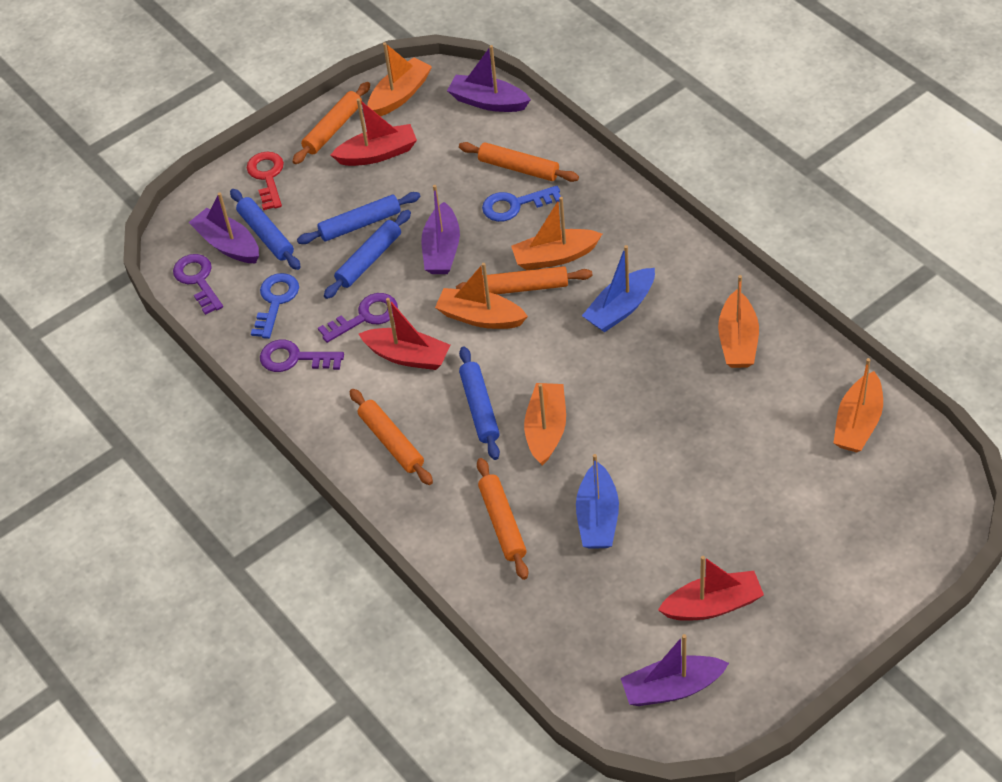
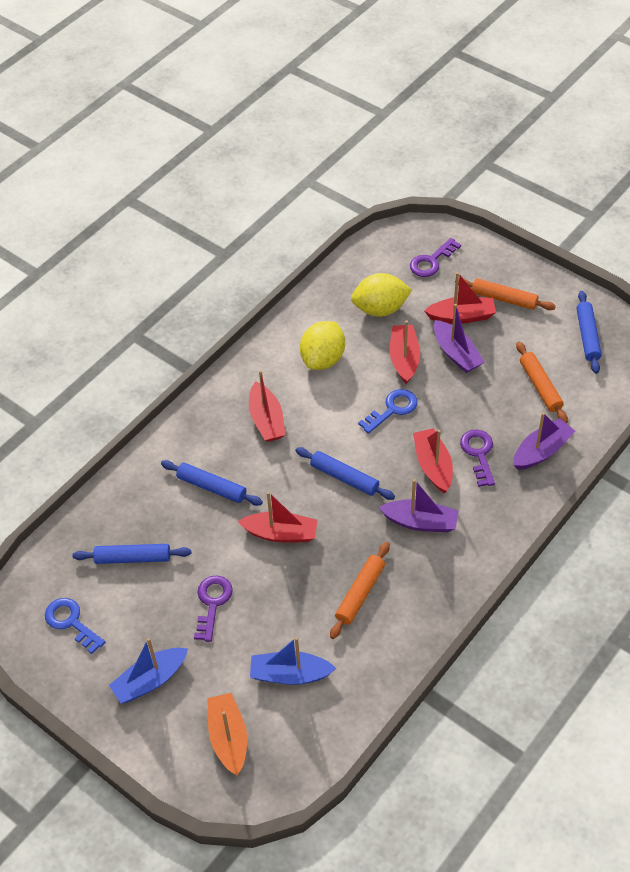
orange boat: 6 -> 1
orange rolling pin: 5 -> 3
purple boat: 4 -> 3
red boat: 3 -> 5
red key: 1 -> 0
yellow lemon: 0 -> 2

